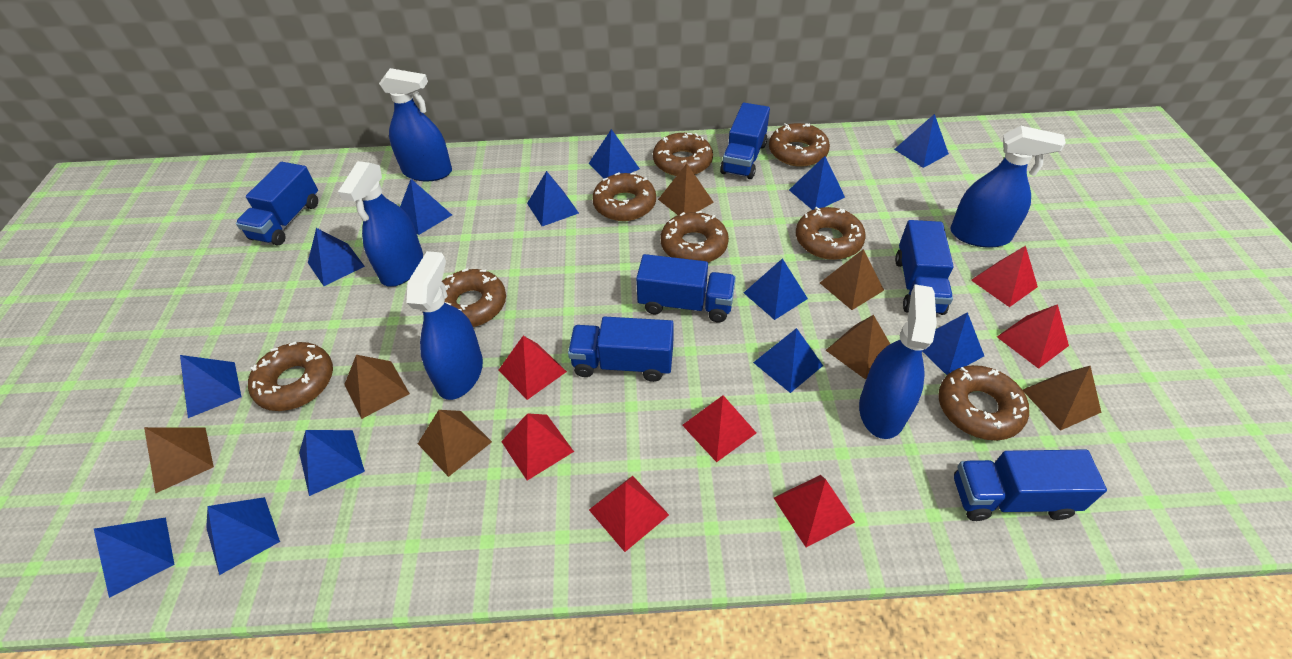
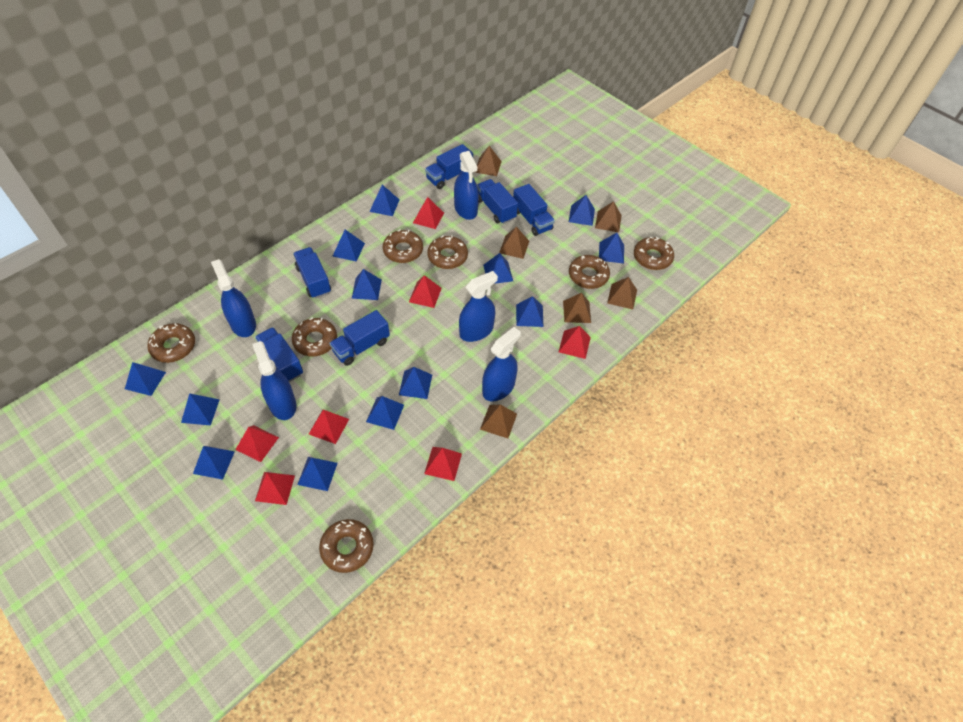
brown donut: 8 -> 7
brown pyramid: 7 -> 6

